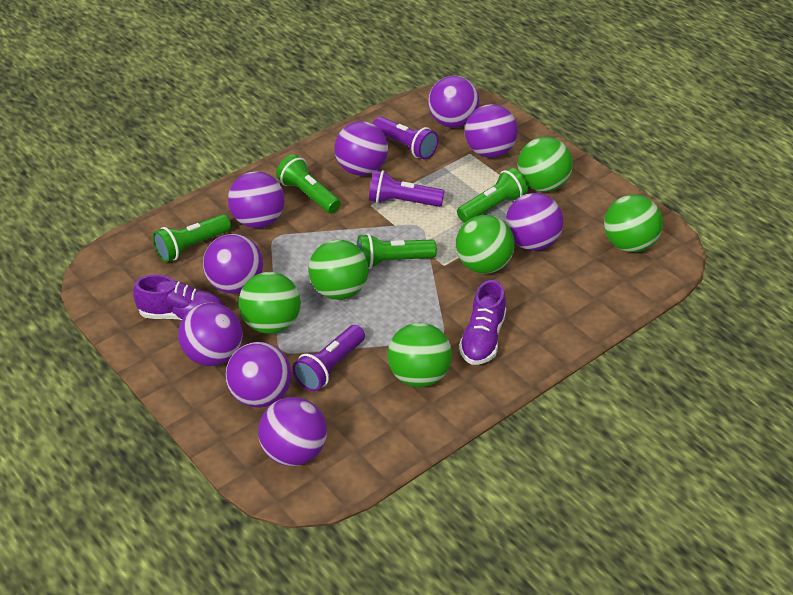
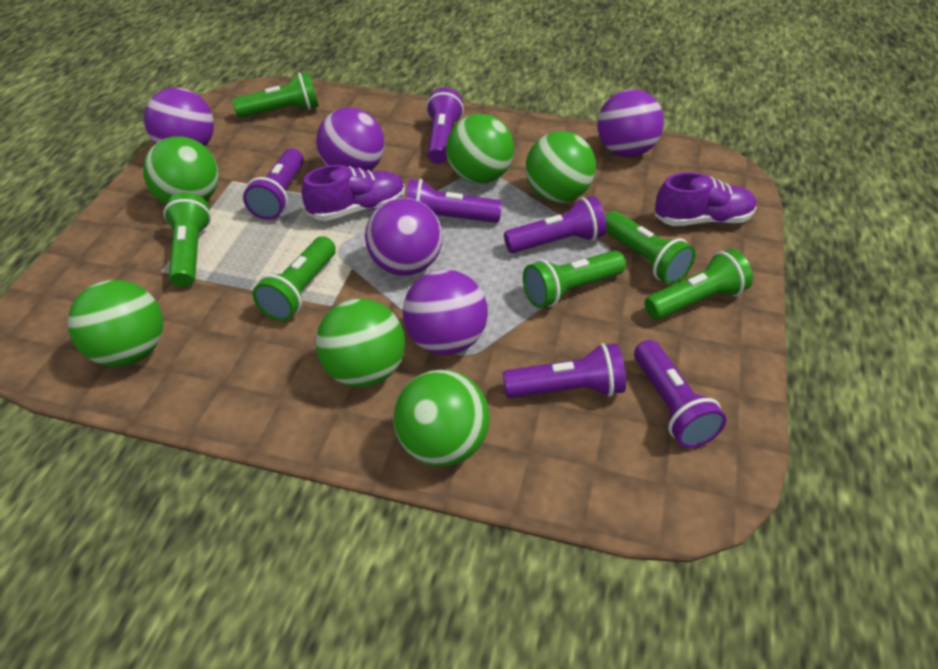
green flashlight: 4 -> 6
purple ball: 9 -> 5
purple flashlight: 3 -> 6

